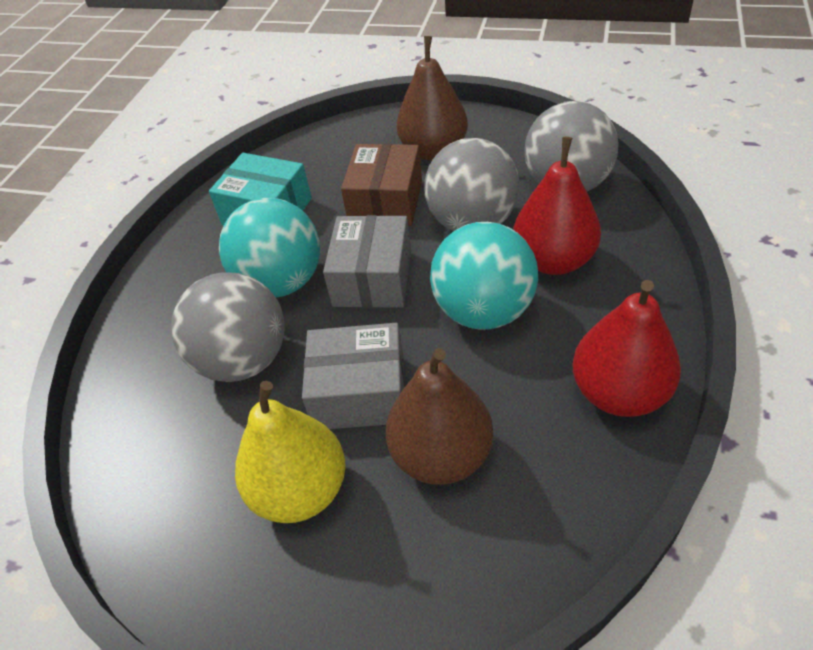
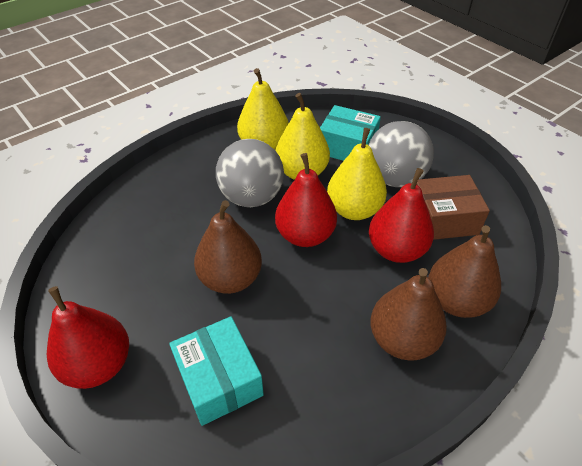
brown pear: 2 -> 3
grey ball: 3 -> 2
grey box: 2 -> 0
red pear: 2 -> 3
turquoise ball: 2 -> 0
turquoise box: 1 -> 2
yellow pear: 1 -> 3

